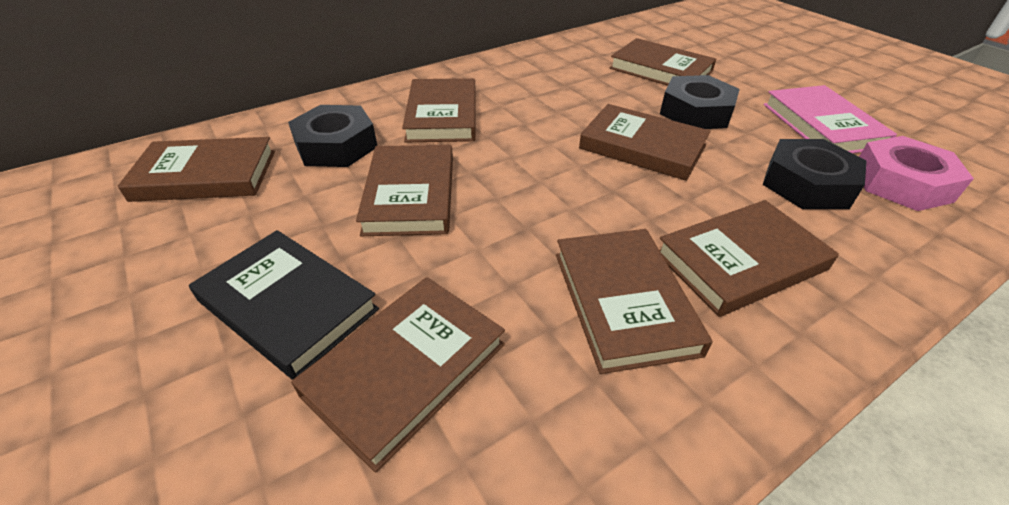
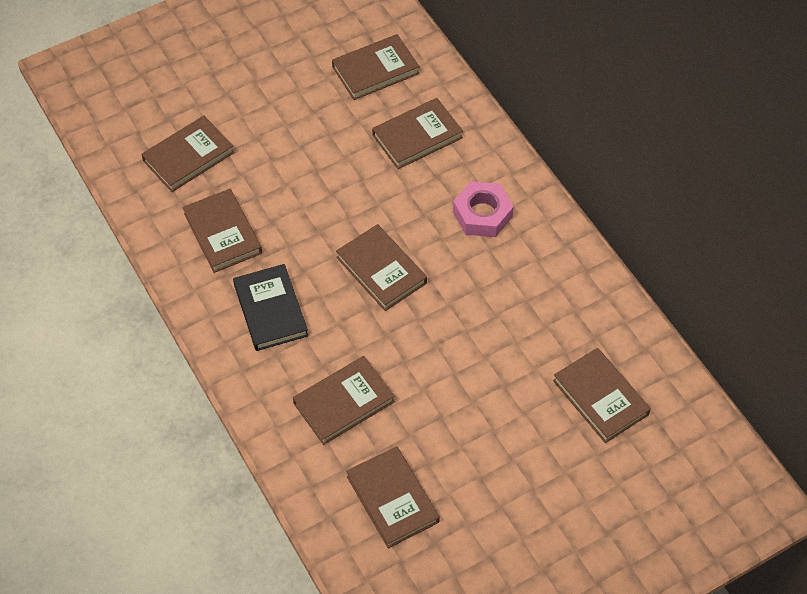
black nut: 3 -> 0
pink book: 1 -> 0

